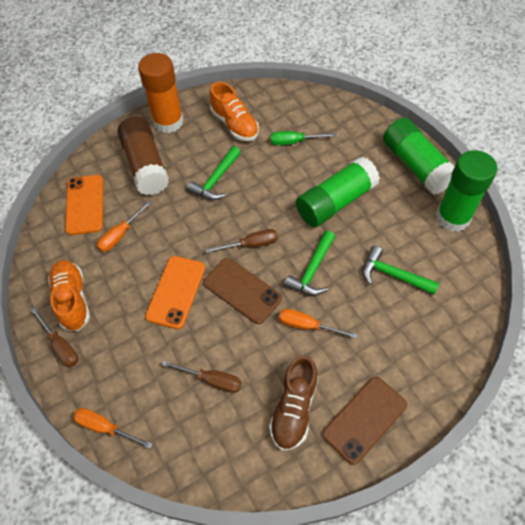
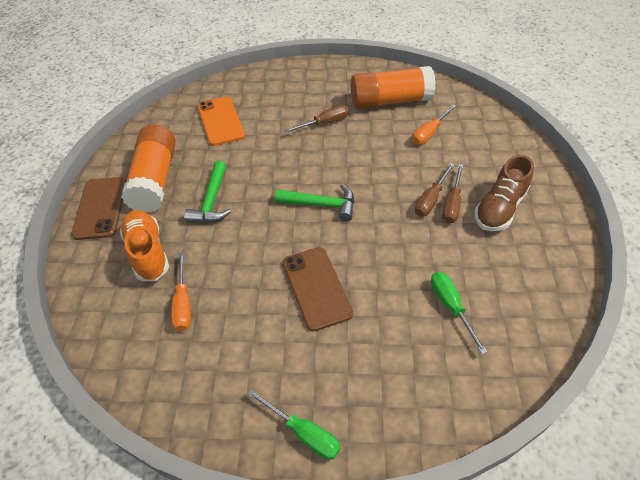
brown glue stick: 1 -> 0
green glue stick: 3 -> 0
green hammer: 3 -> 2
green screwdriver: 1 -> 2
orange glue stick: 1 -> 2
orange phone: 2 -> 1
orange screwdriver: 3 -> 2
orange shoe: 2 -> 1

